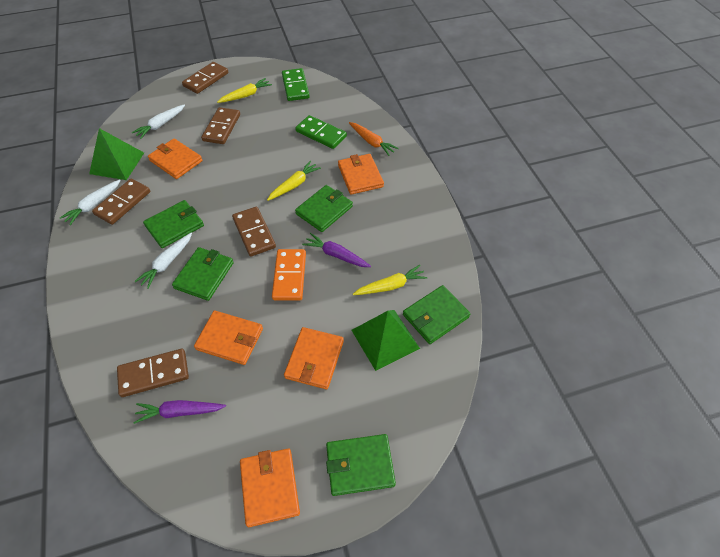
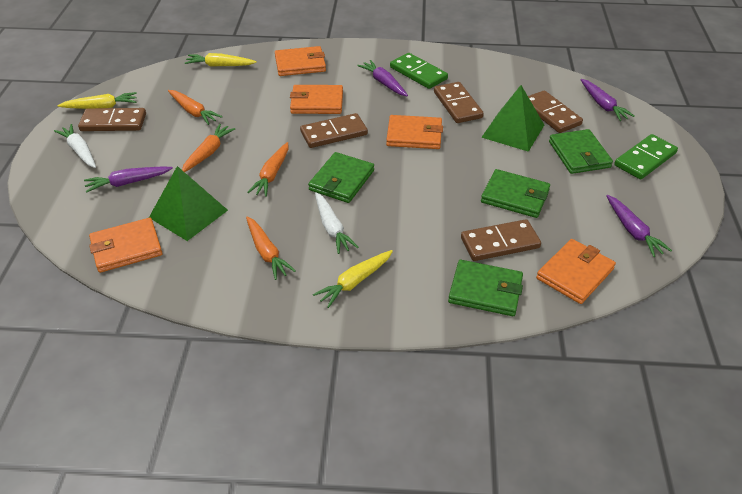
green wallet: 5 -> 4
orange carrot: 1 -> 4
orange domino: 1 -> 0
purple carrot: 2 -> 4
white carrot: 3 -> 2

